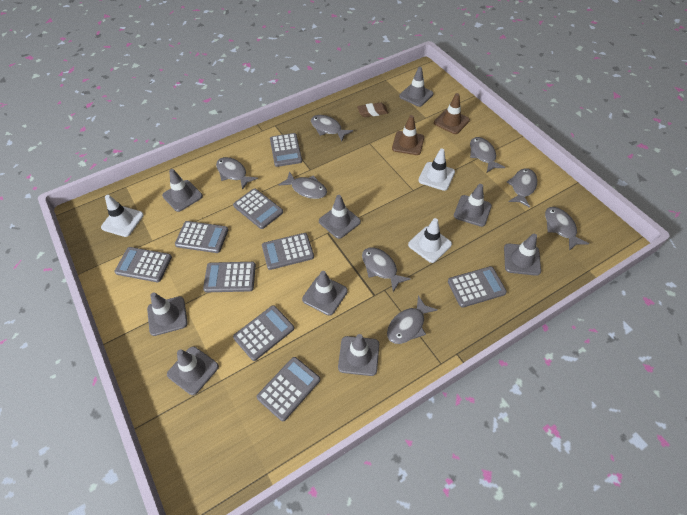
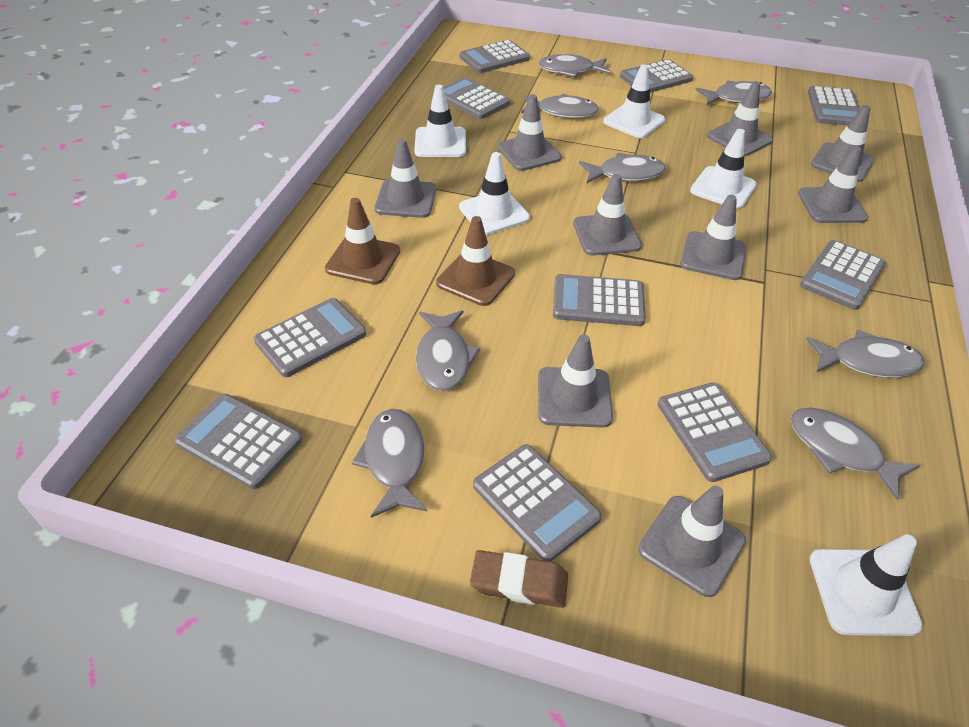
grey calculator: 9 -> 10
white traffic cone: 3 -> 5

